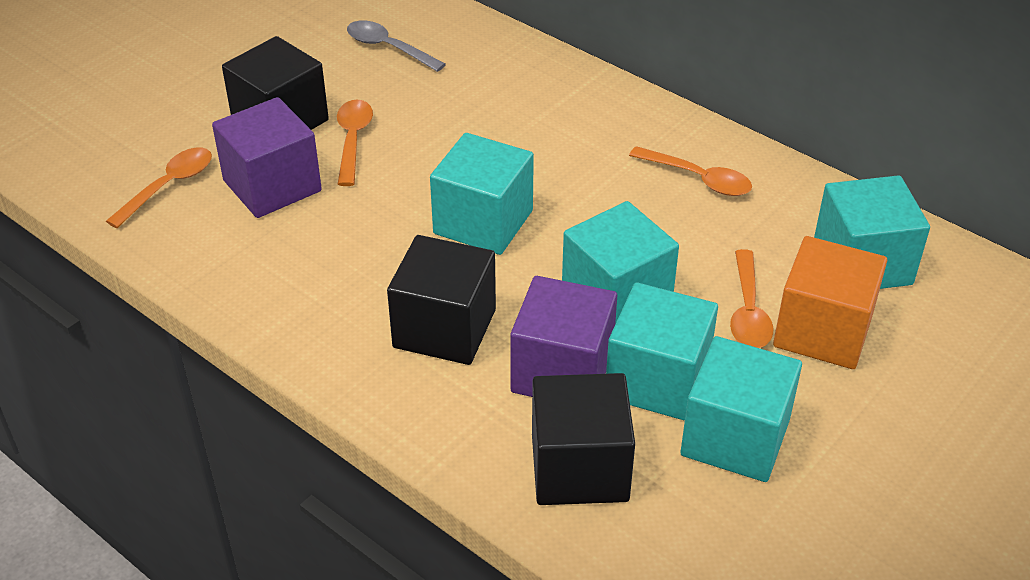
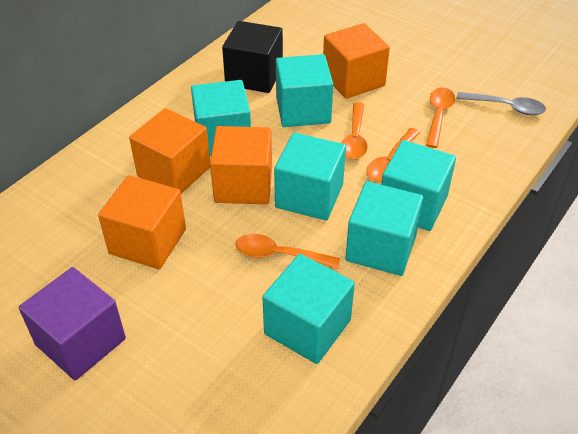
black cube: 3 -> 1
orange cube: 1 -> 4
purple cube: 2 -> 1
turquoise cube: 5 -> 6

